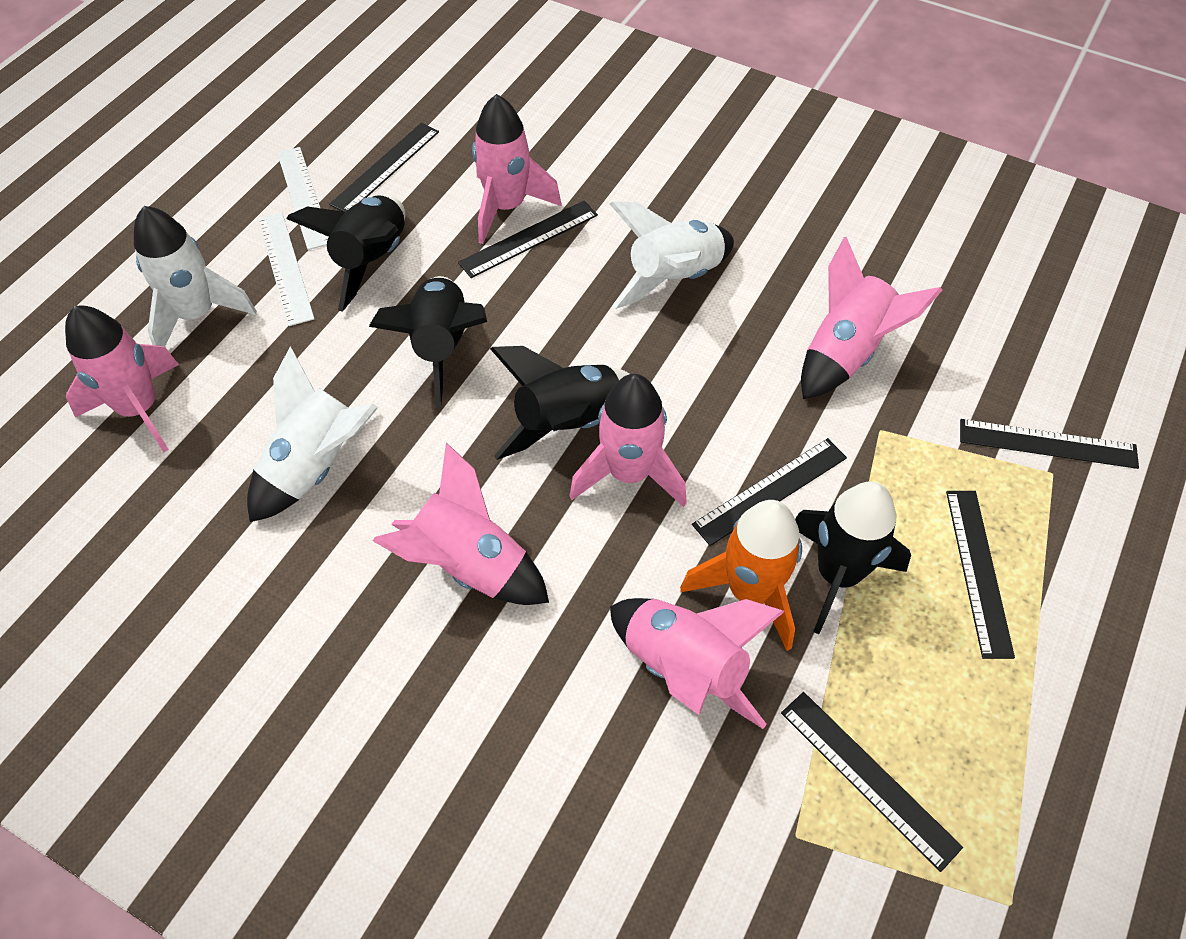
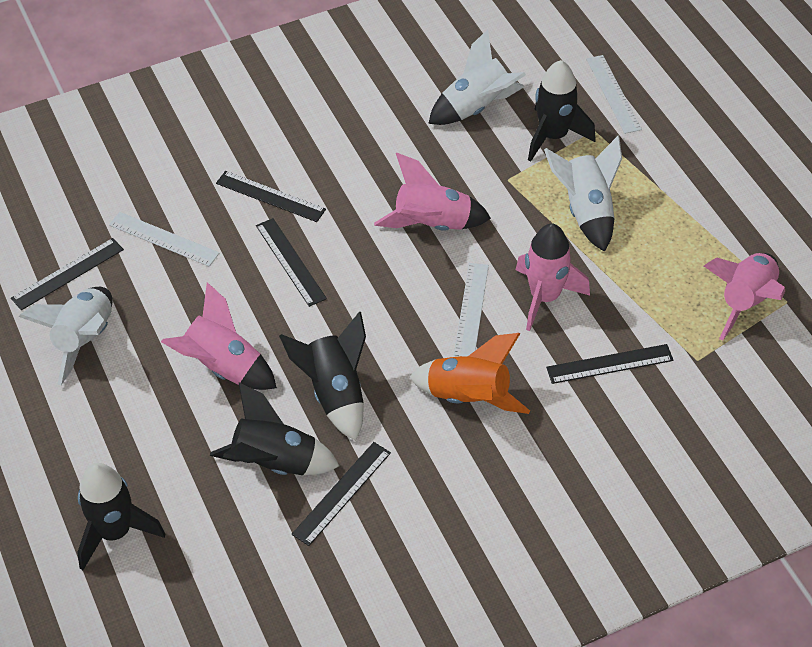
black ruler: 6 -> 5
pink rocket: 6 -> 4
white ruler: 2 -> 3

